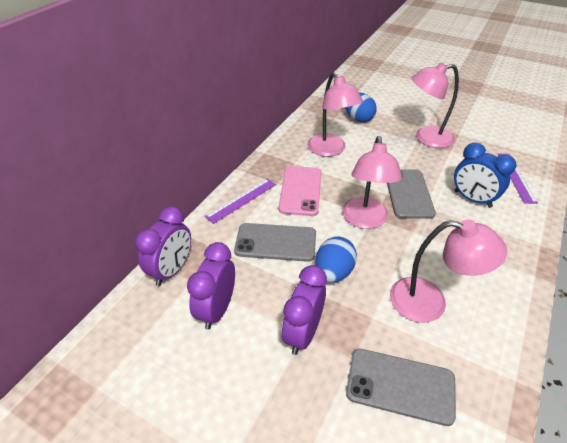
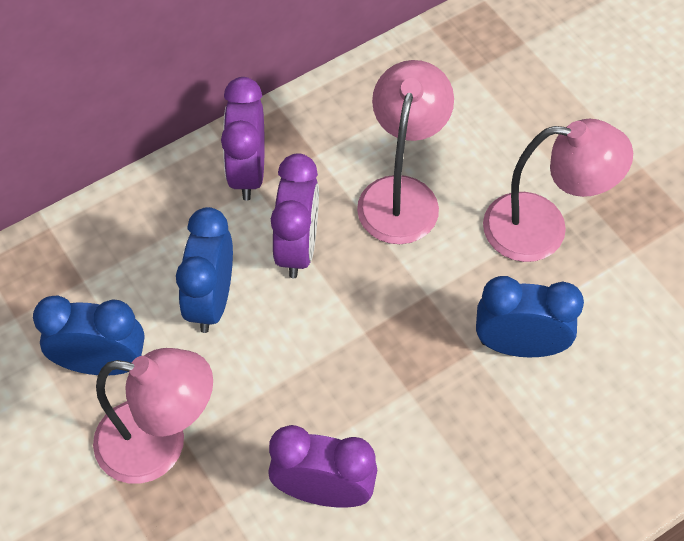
blue clock: 1 -> 3
blue egg: 2 -> 0
grey phone: 3 -> 0
pink lamp: 4 -> 3
pink phone: 1 -> 0
purple ruler: 2 -> 0

